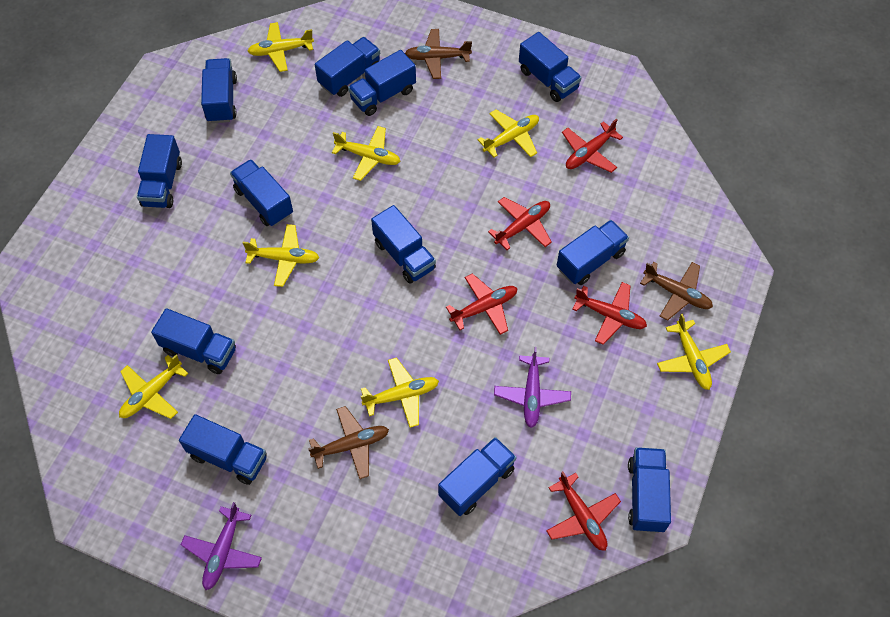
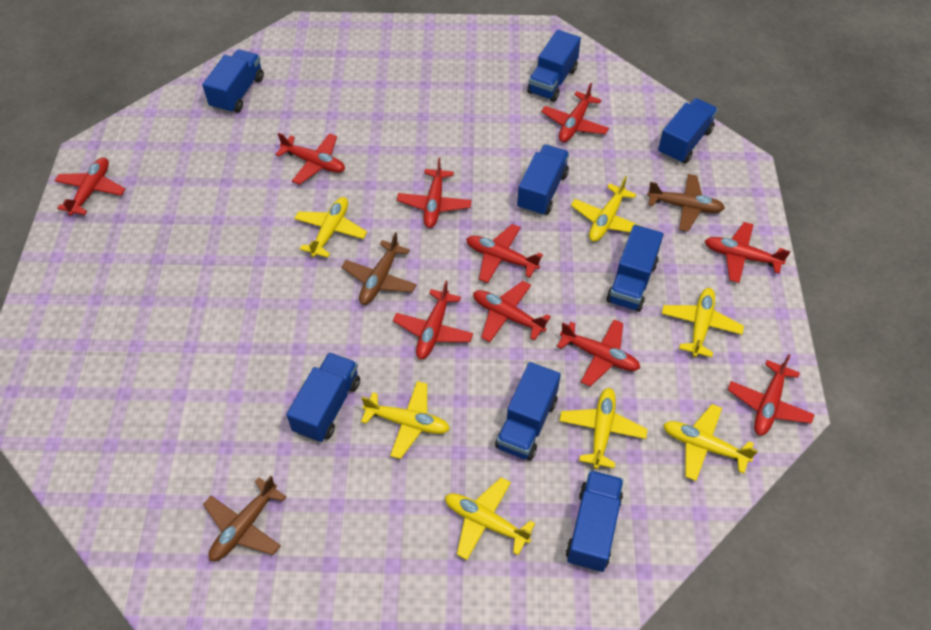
blue truck: 12 -> 8
purple plane: 2 -> 0
red plane: 5 -> 10

